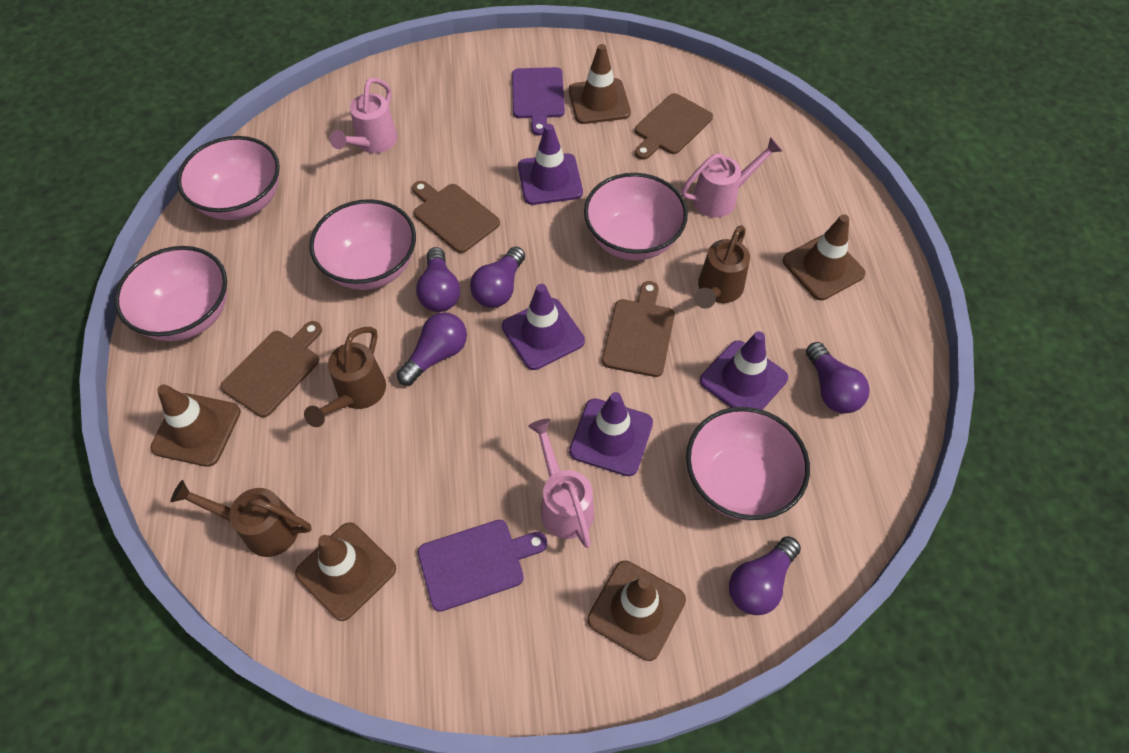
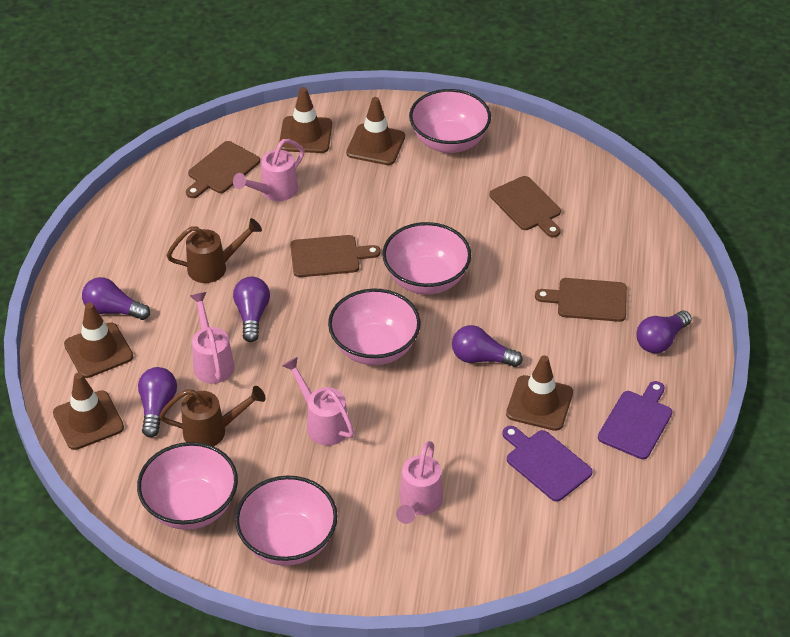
brown watering can: 3 -> 2
pink watering can: 3 -> 4
purple traffic cone: 4 -> 0

